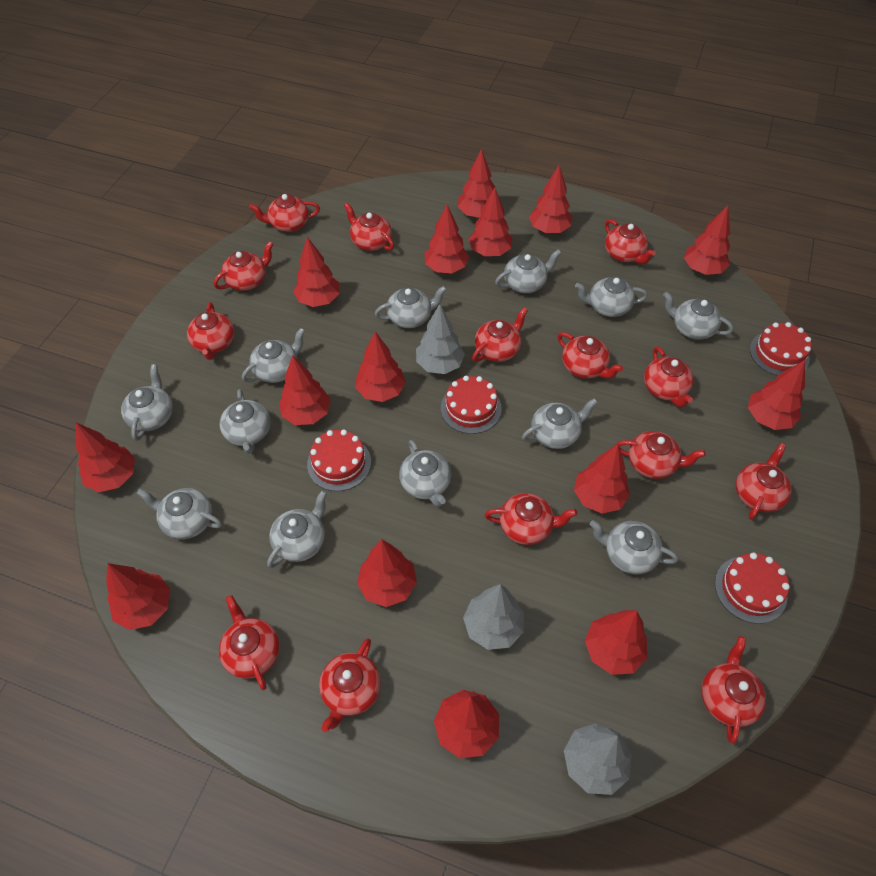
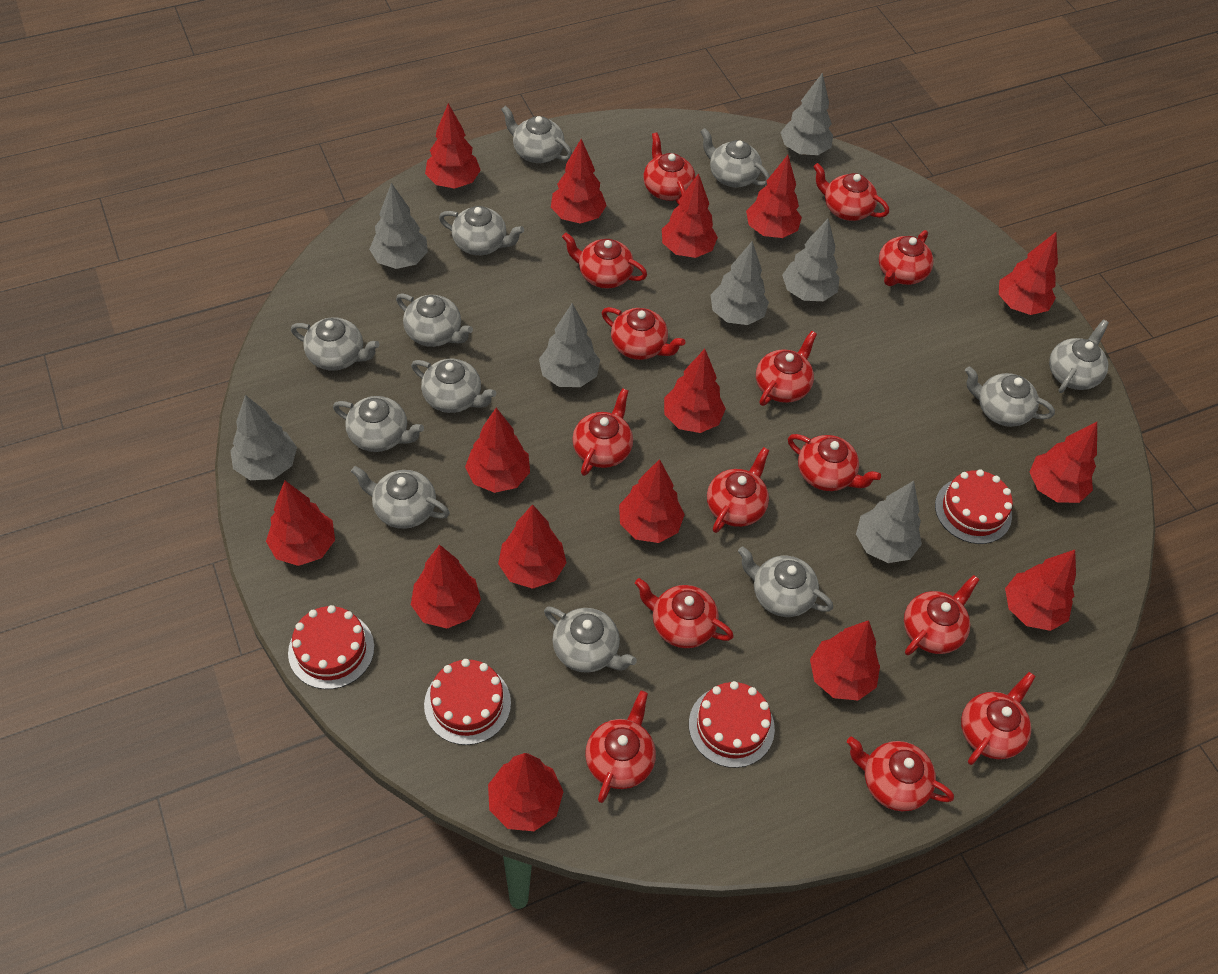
grey tree: 3 -> 7

